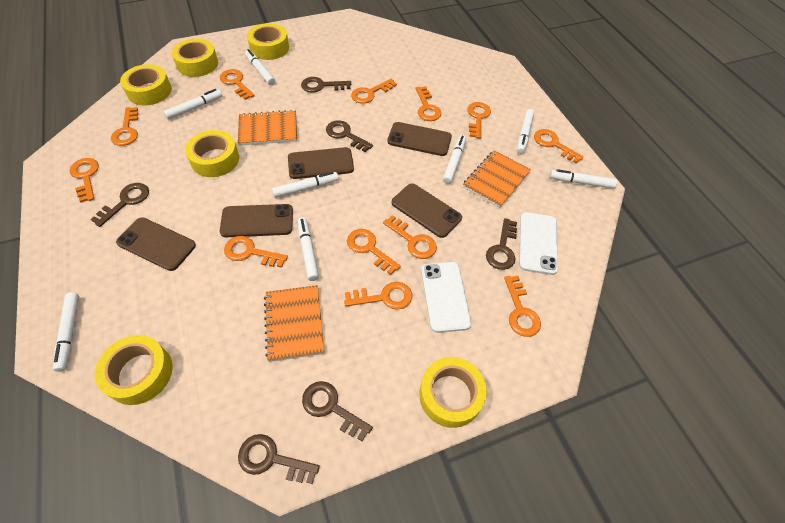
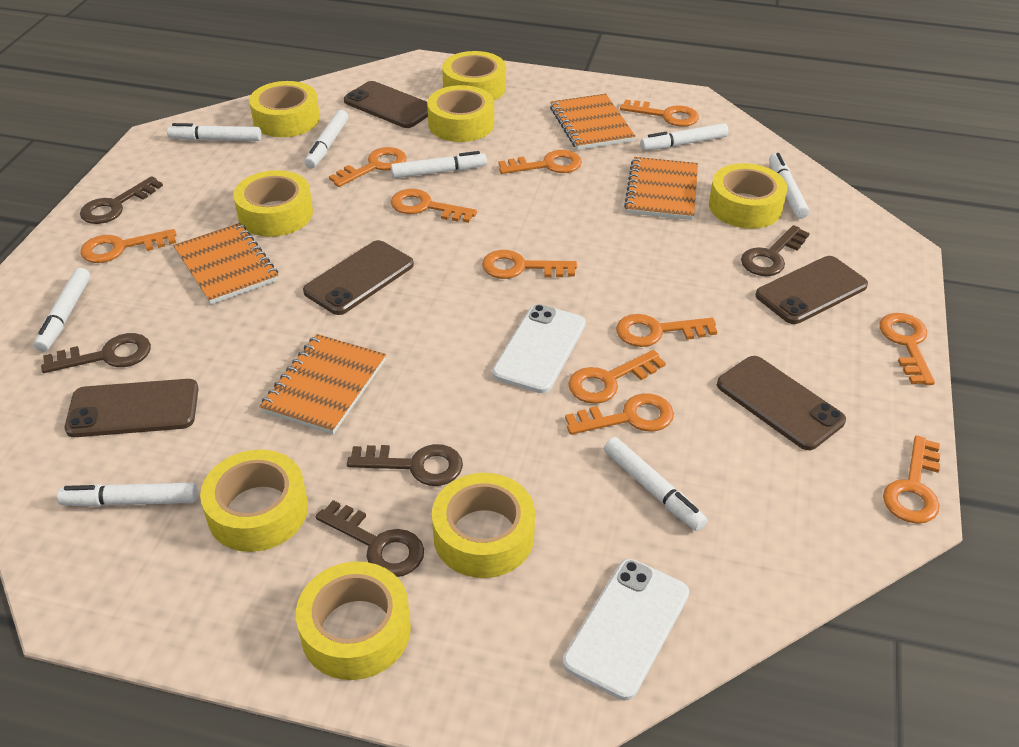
brown key: 6 -> 5
orange key: 12 -> 11
orange notebook: 3 -> 4
yellow tape: 6 -> 8

